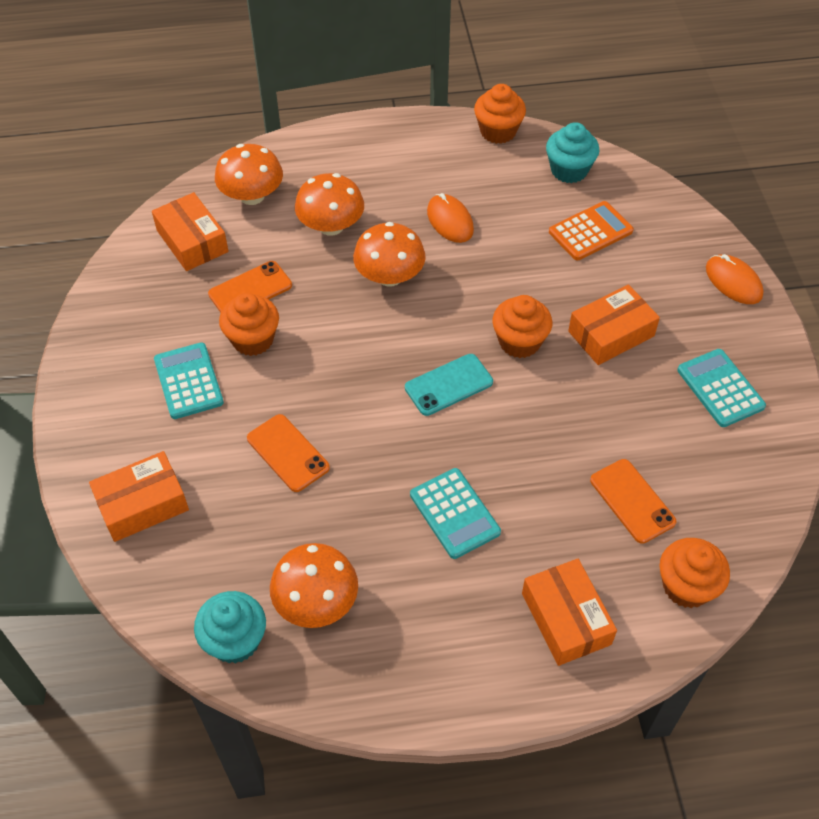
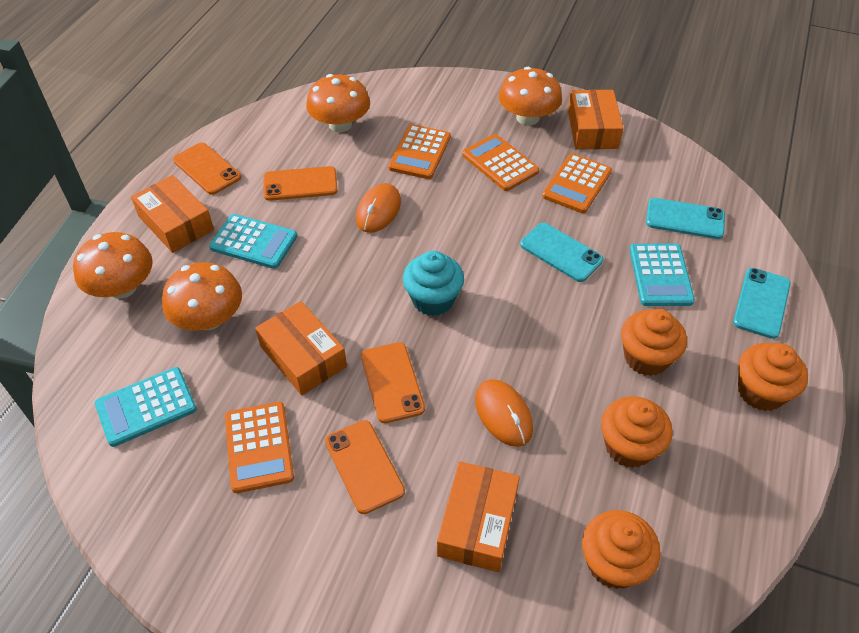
orange calculator: 1 -> 4
orange phone: 3 -> 4
turquoise cupcake: 2 -> 1
turquoise phone: 1 -> 3

